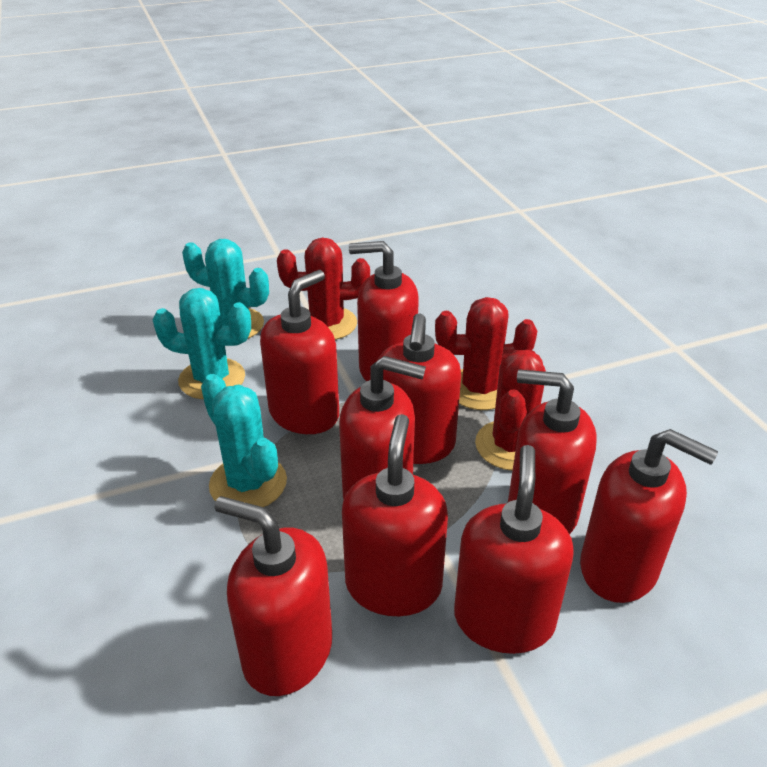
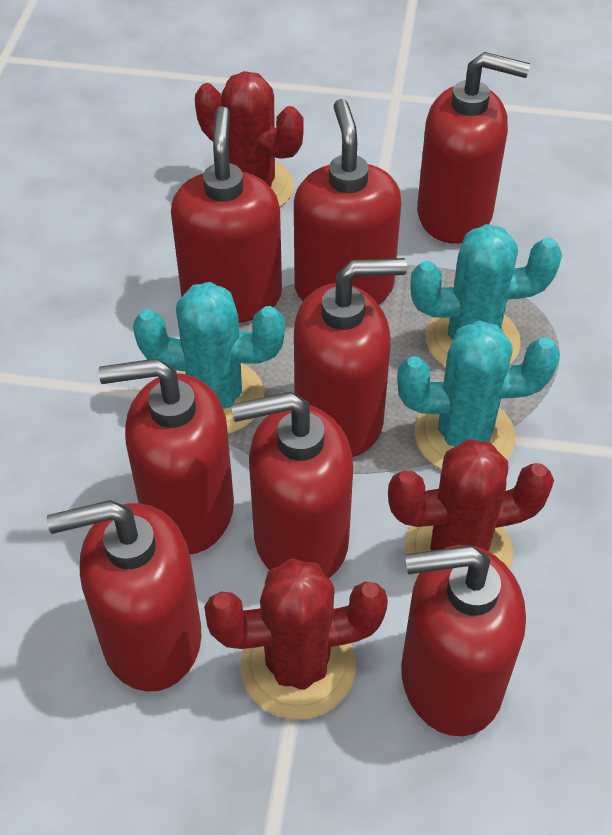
red soap dispenser: 9 -> 8

